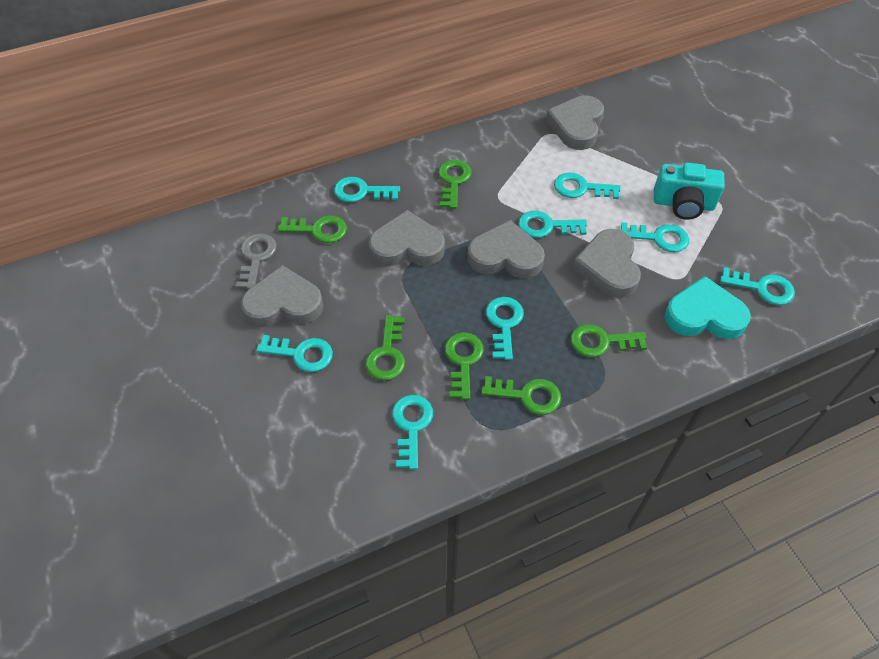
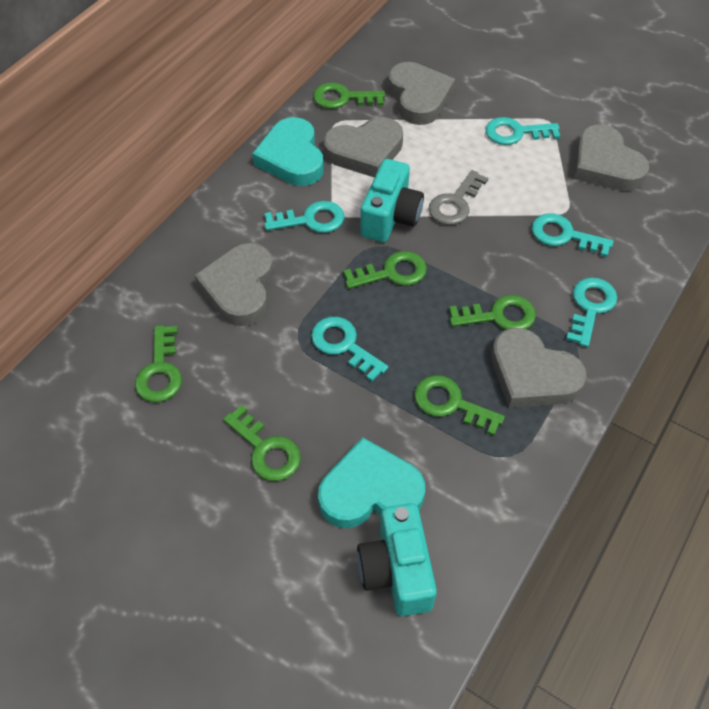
turquoise camera: 1 -> 2
turquoise heart: 1 -> 2
turquoise key: 8 -> 5

